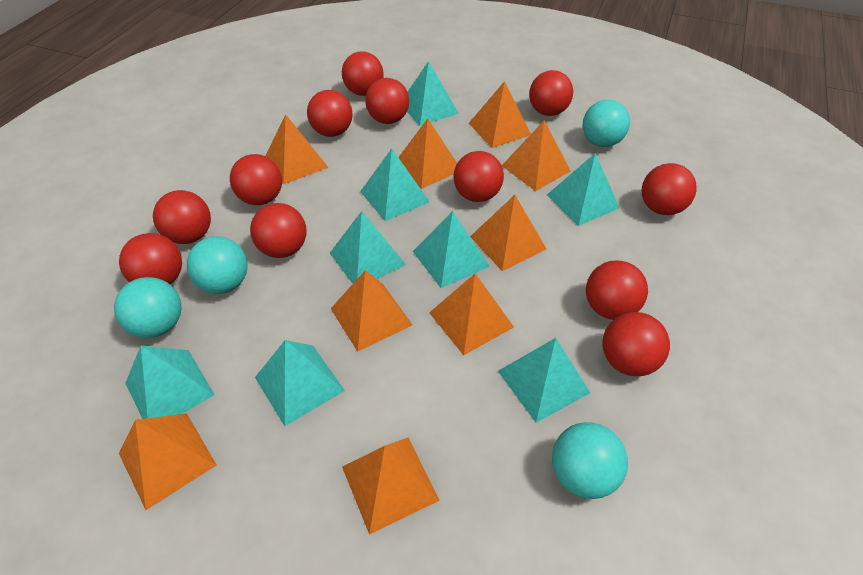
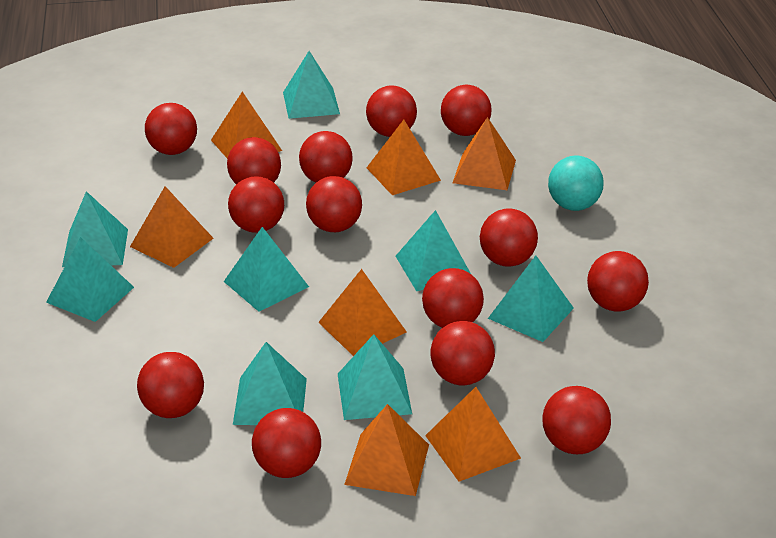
orange pyramid: 9 -> 7
red ball: 12 -> 14
turquoise ball: 4 -> 1

